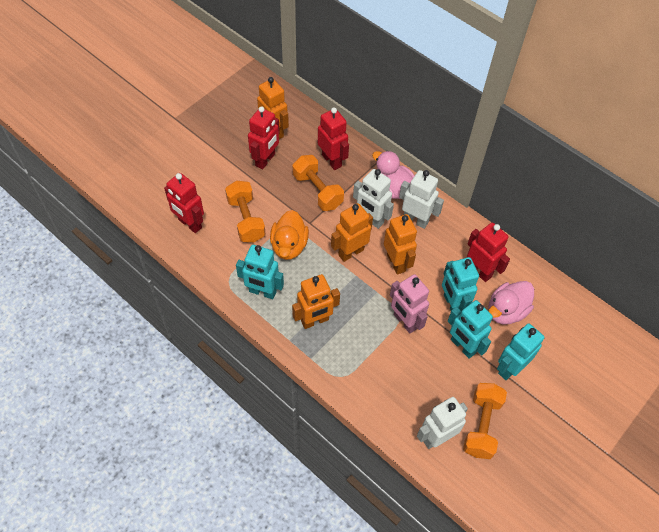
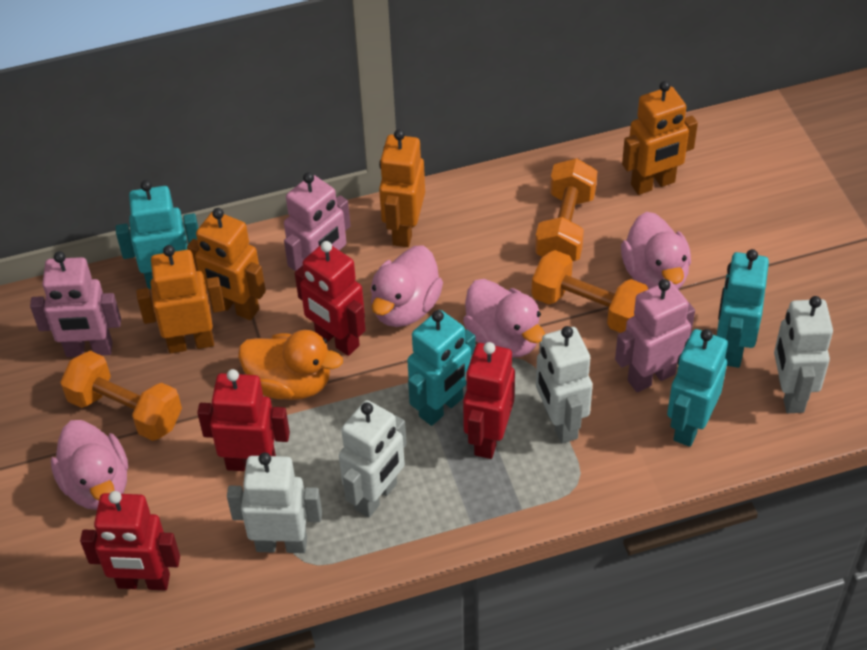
pink duck: 2 -> 4
pink robot: 1 -> 3
white robot: 3 -> 4

